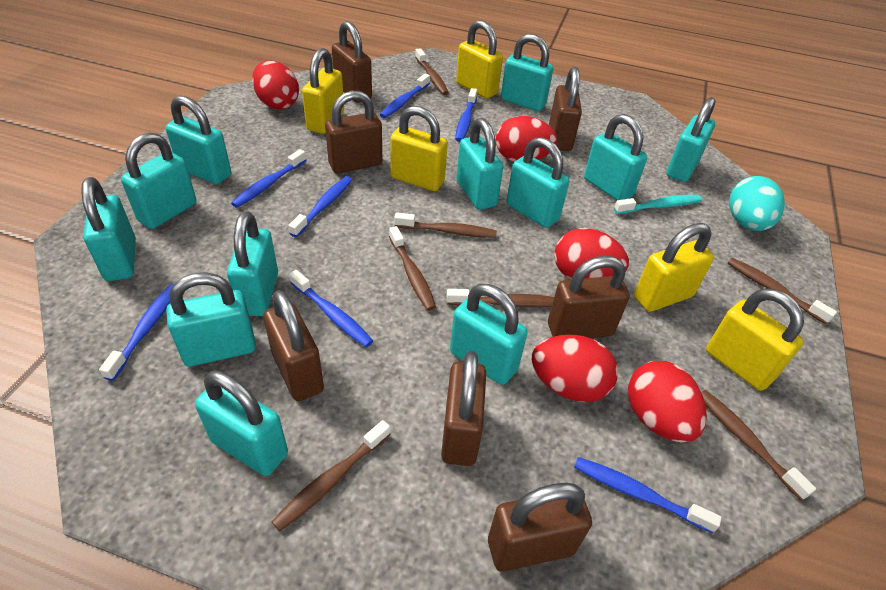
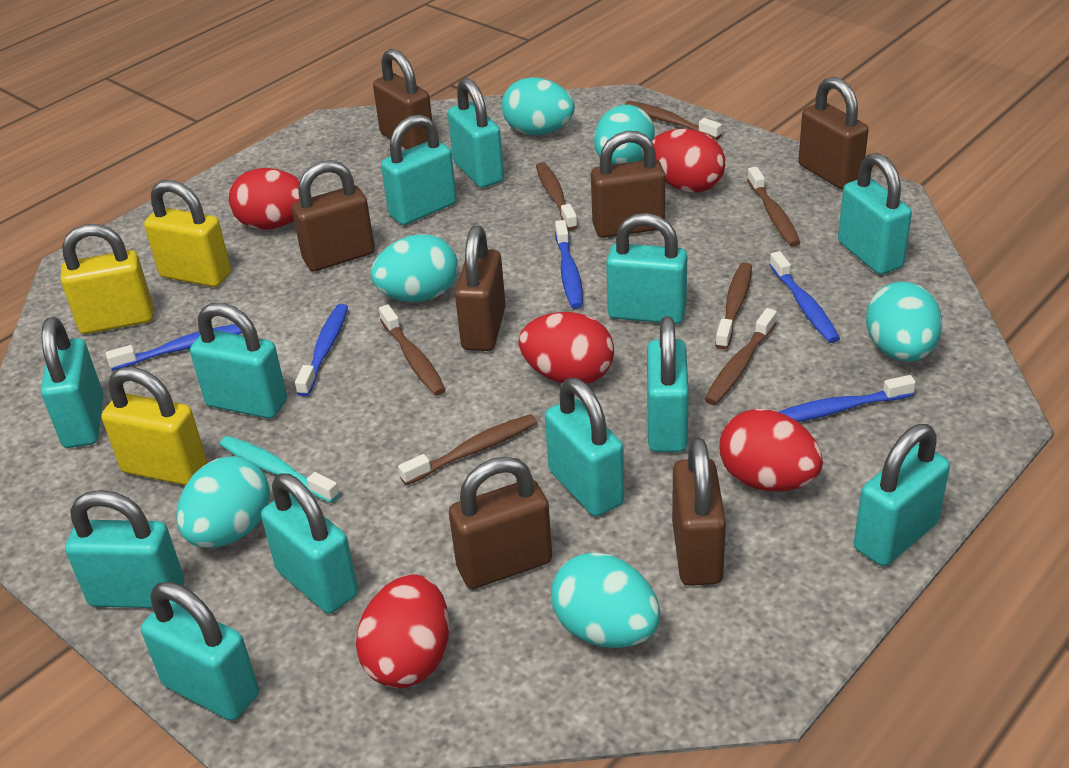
blue toothbrush: 7 -> 5
turquoise egg: 1 -> 6
yellow padlock: 5 -> 3

